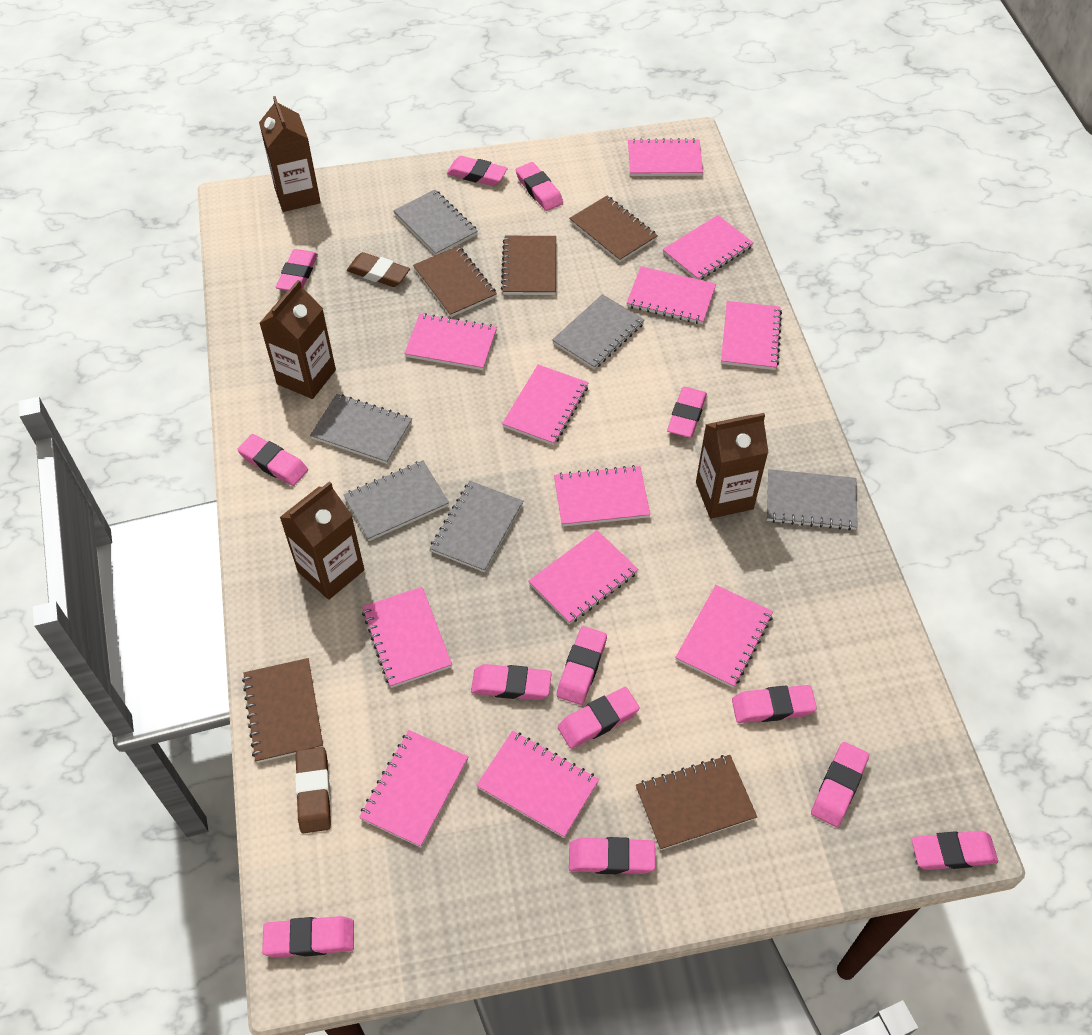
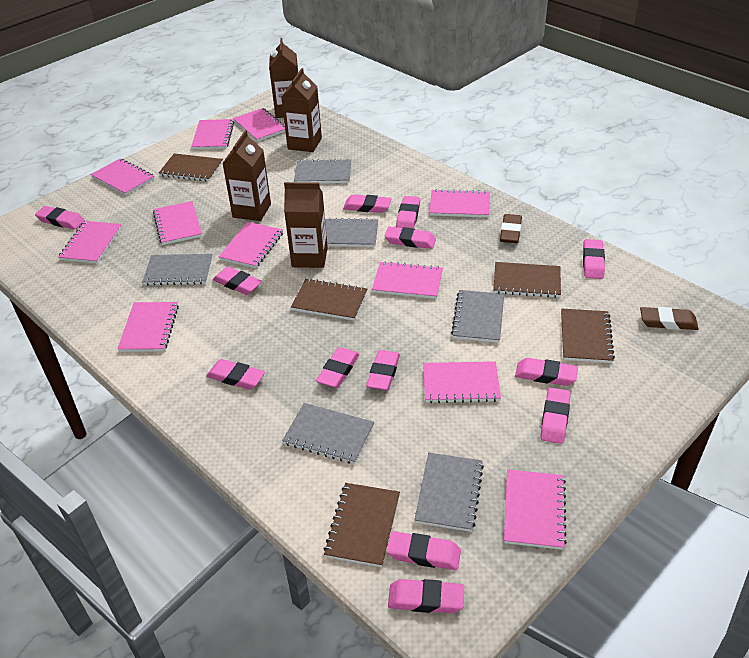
pink notebook: 12 -> 11

